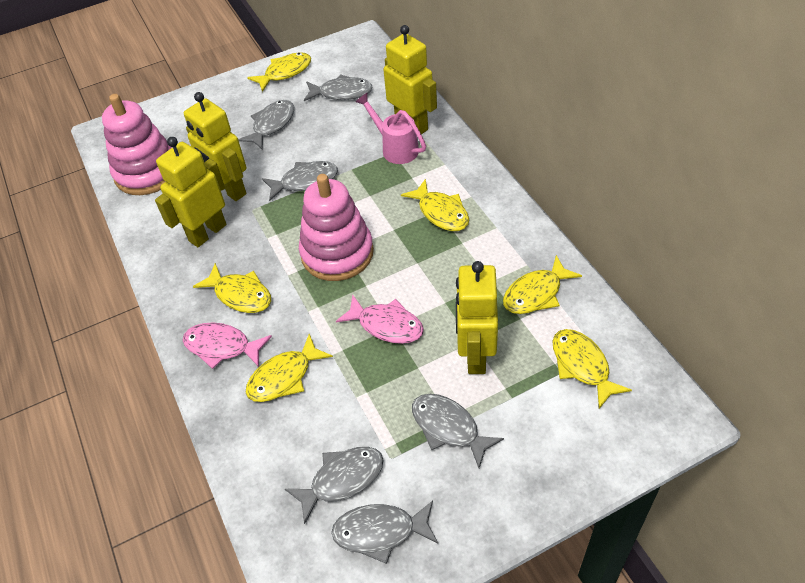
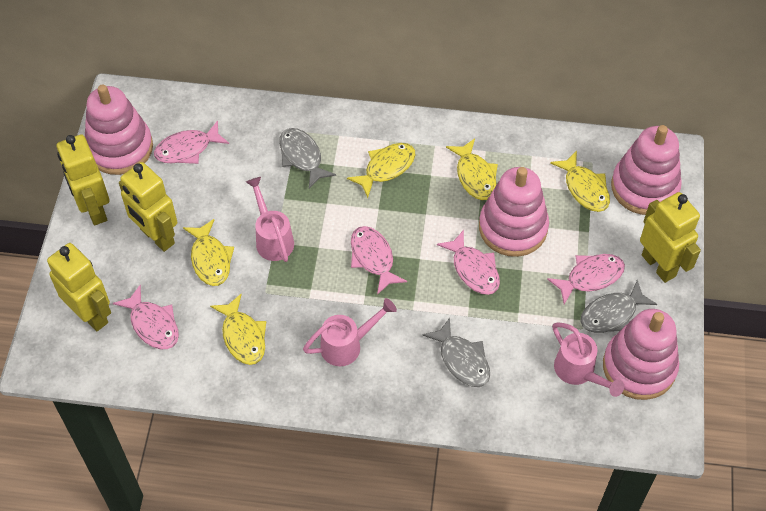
grey fish: 6 -> 3
pink fish: 2 -> 5
pink stacking toy: 2 -> 4
pink watering can: 1 -> 3
yellow fish: 6 -> 5

